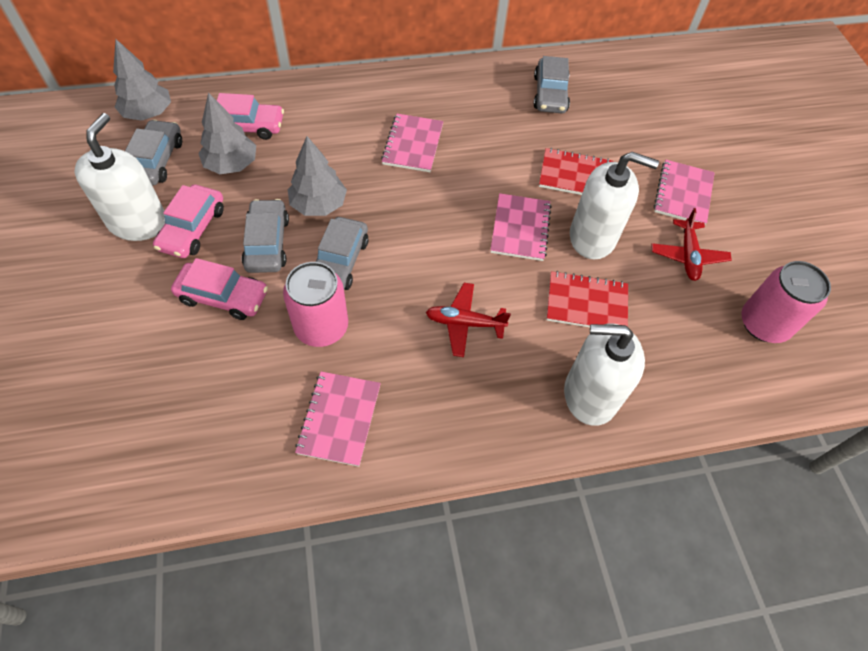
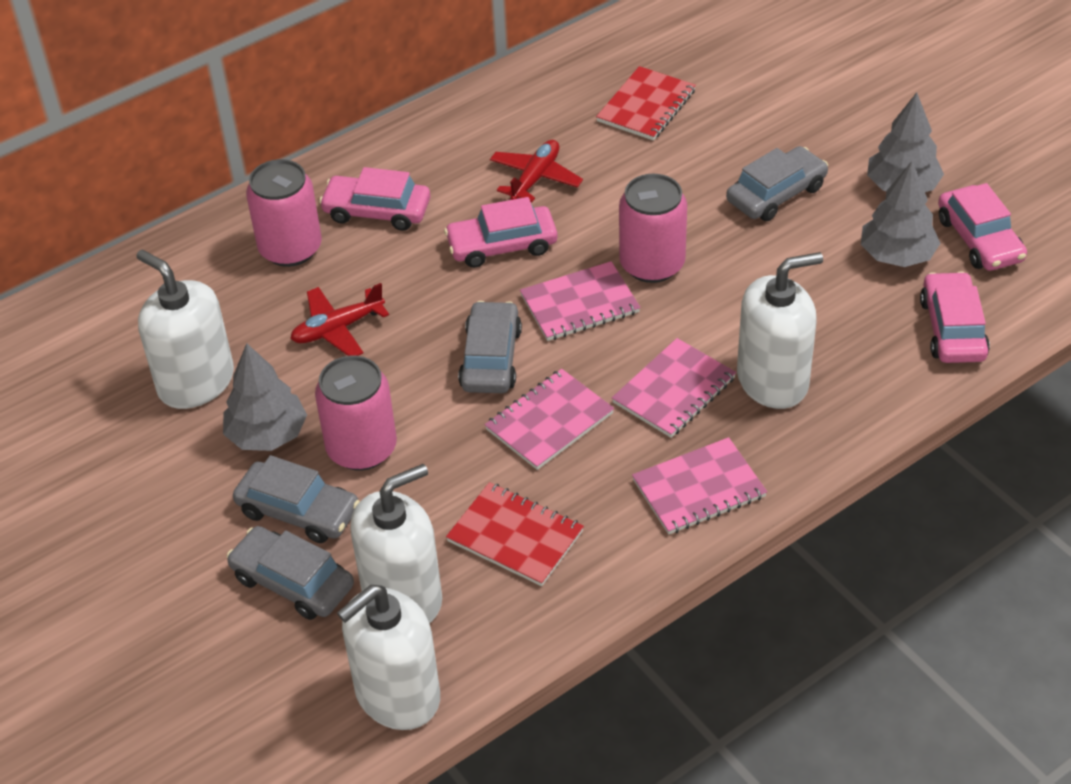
pink can: 2 -> 3
pink car: 3 -> 4
white soap dispenser: 3 -> 4

